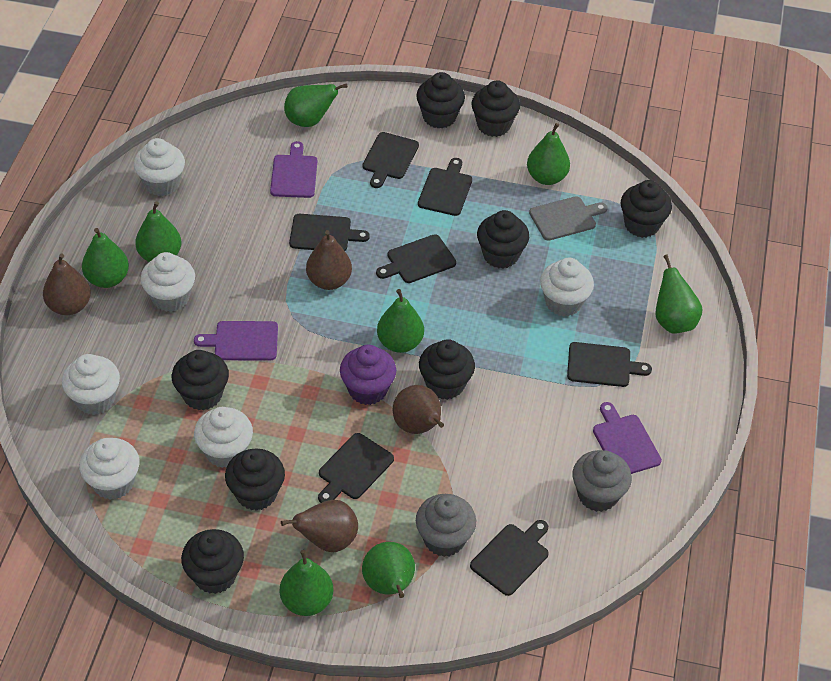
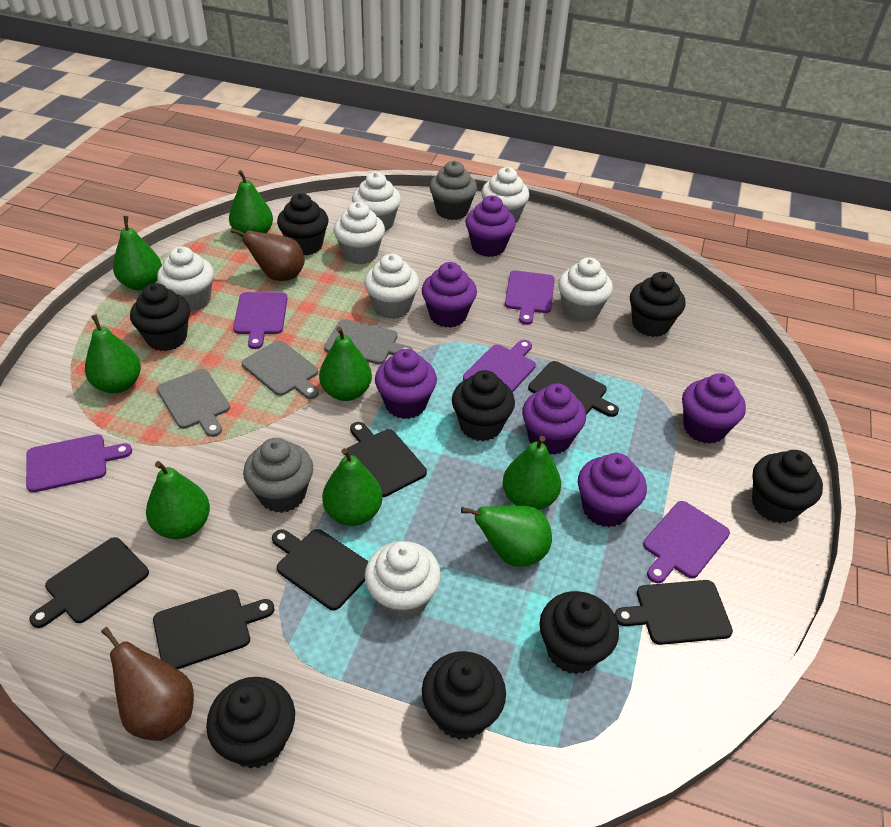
black cutting board: 7 -> 6
brown pear: 4 -> 2
grey cutting board: 1 -> 3
purple cupcake: 1 -> 6
purple cutting board: 3 -> 5
white cupcake: 6 -> 7

